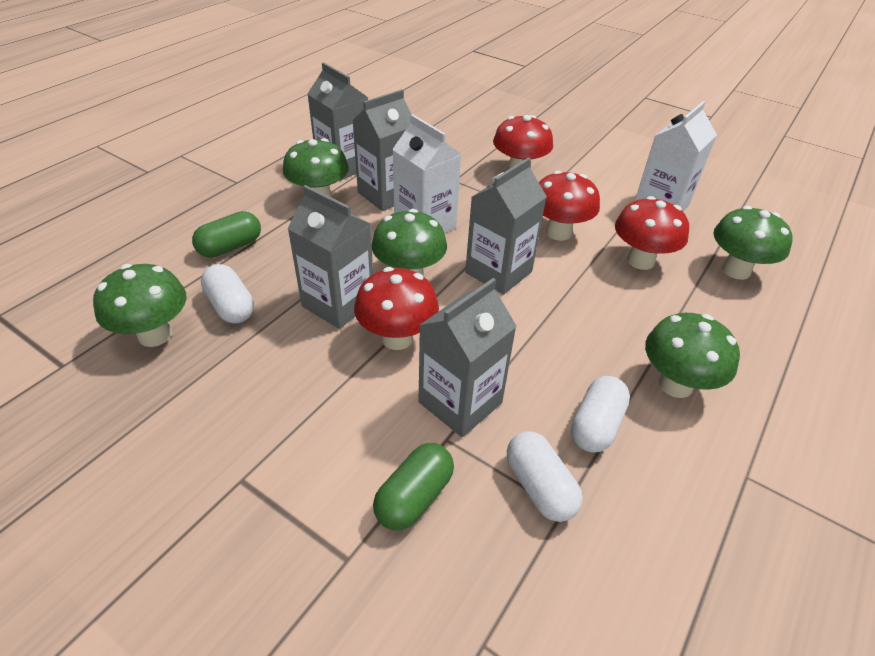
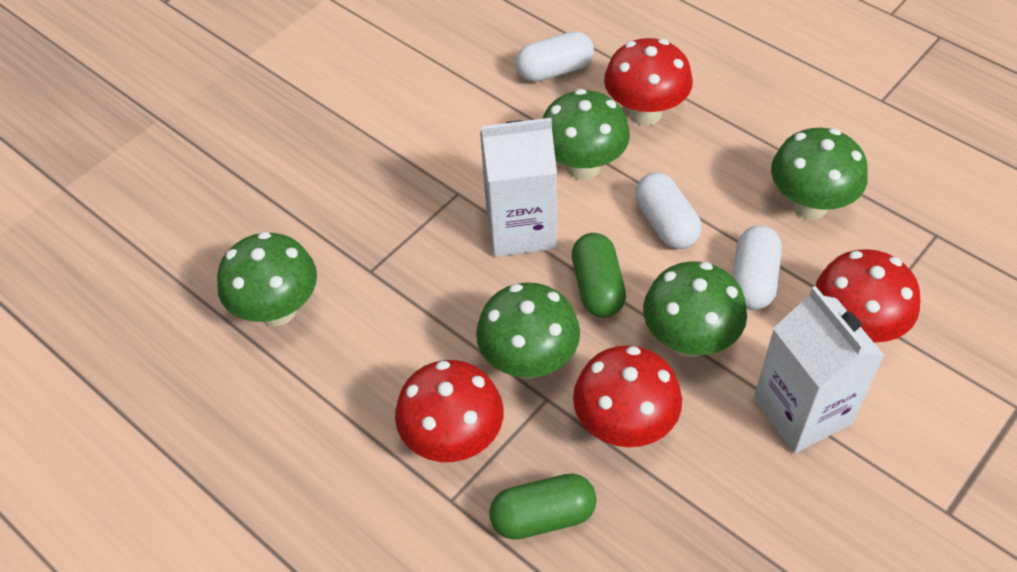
grey carton: 5 -> 0

